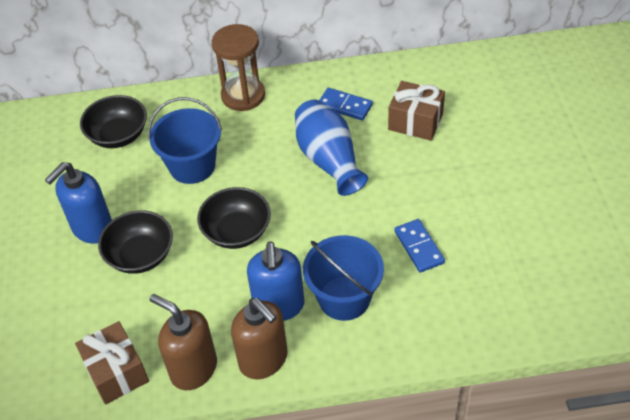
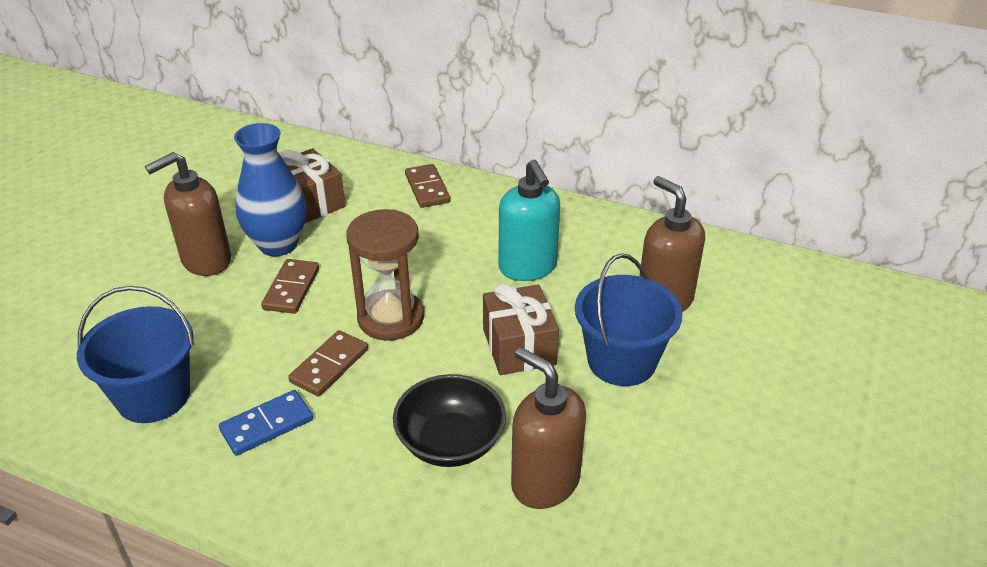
black bowl: 3 -> 1
blue domino: 2 -> 1
blue soap dispenser: 2 -> 0
brown domino: 0 -> 3
brown soap dispenser: 2 -> 3
turquoise soap dispenser: 0 -> 1

